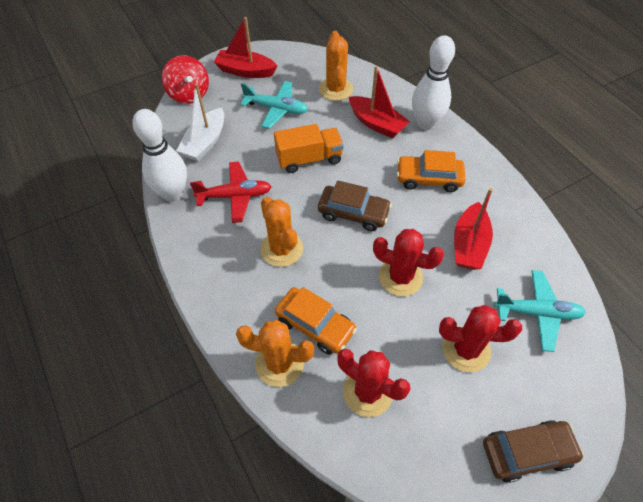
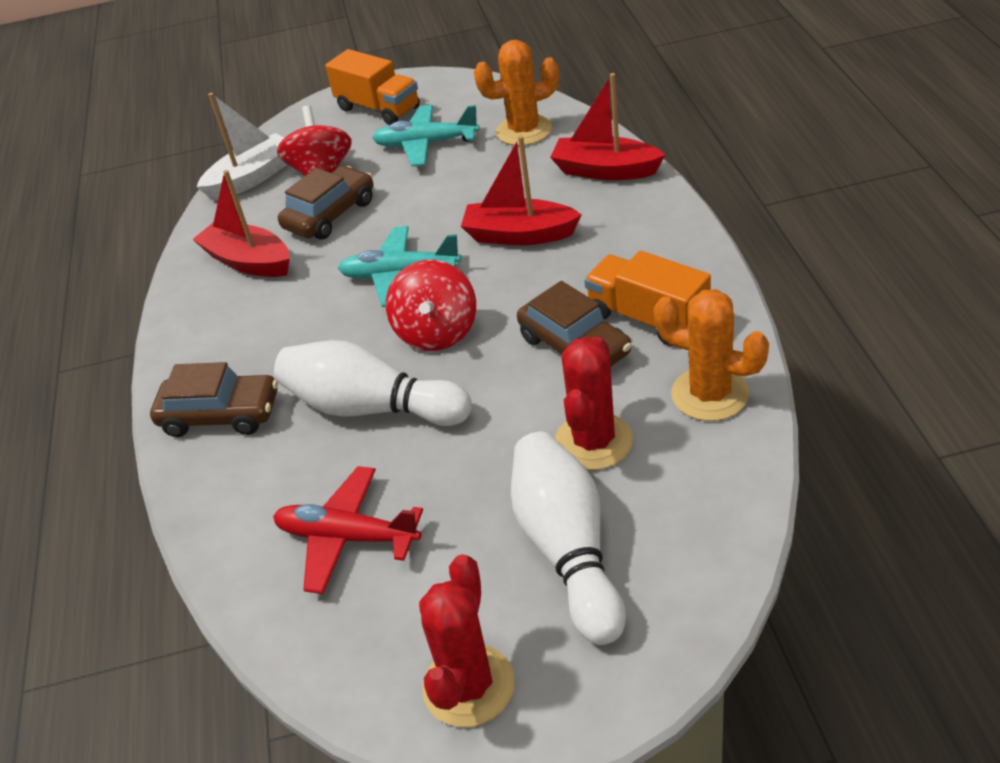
brown car: 2 -> 3
orange cactus: 3 -> 2
orange car: 2 -> 0
orange truck: 1 -> 2
red cactus: 3 -> 2
red spinning top: 1 -> 2

